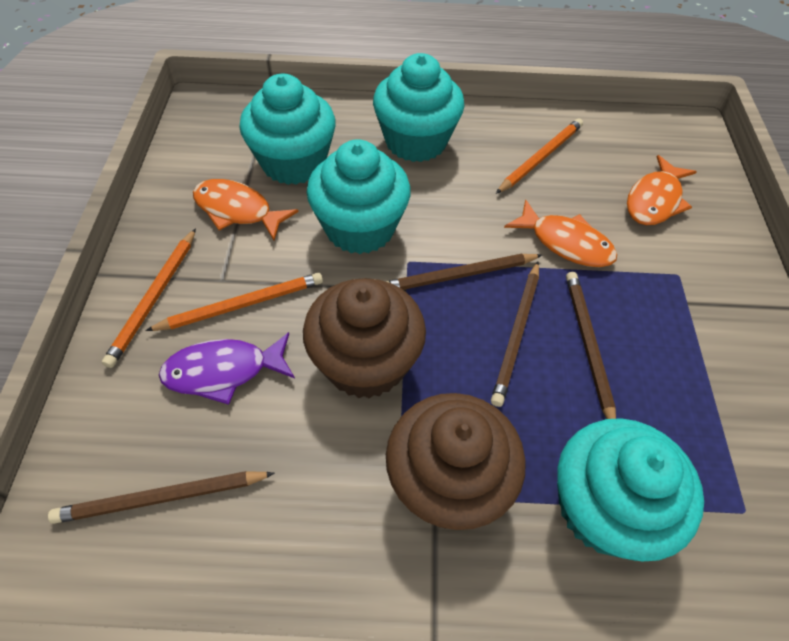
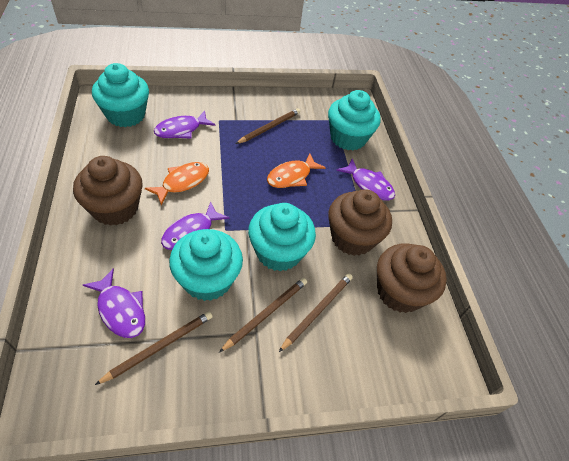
brown cupcake: 2 -> 3
orange fish: 3 -> 2
orange pencil: 3 -> 0
purple fish: 1 -> 4

